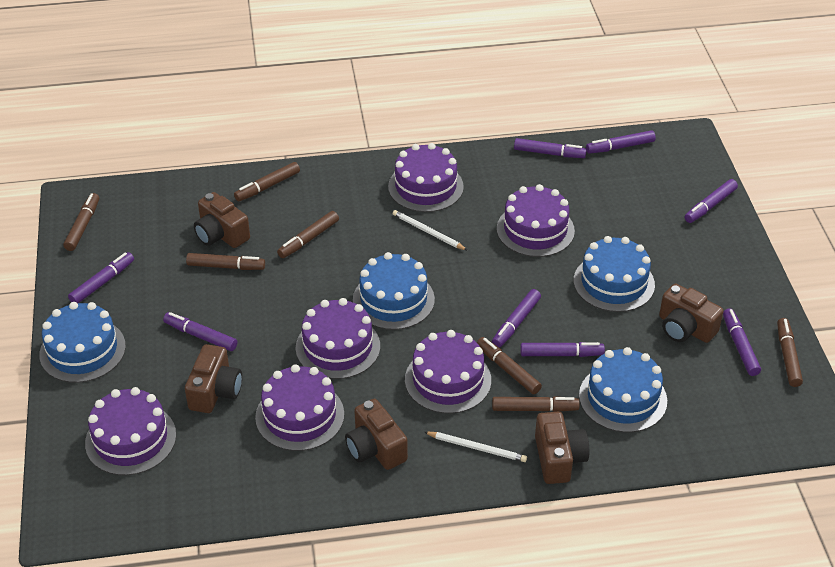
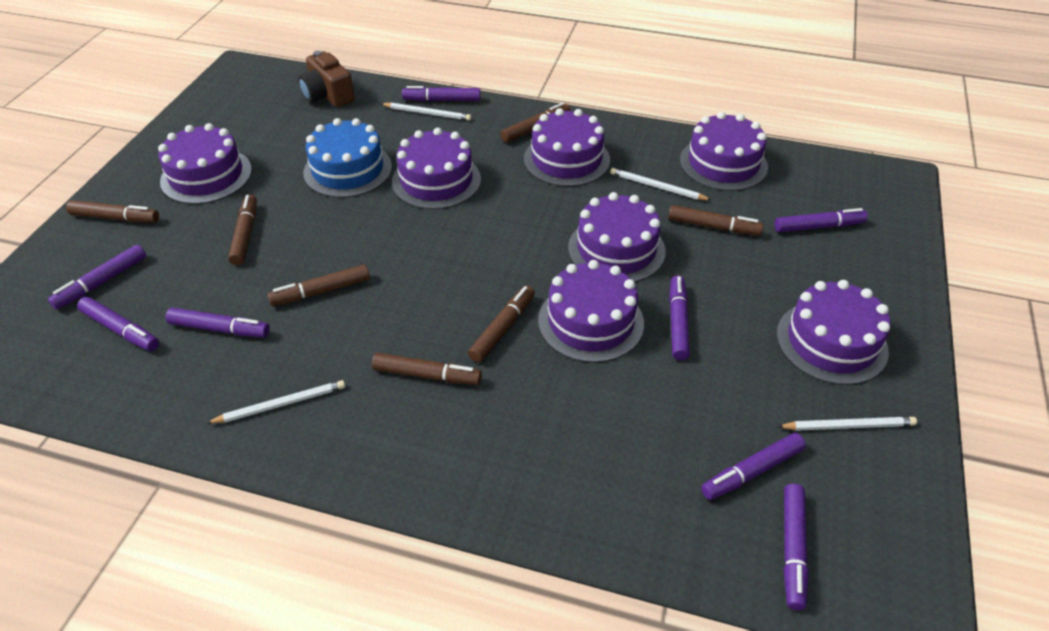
blue cake: 4 -> 1
brown camera: 5 -> 1
purple cake: 6 -> 7
white pencil: 2 -> 4

